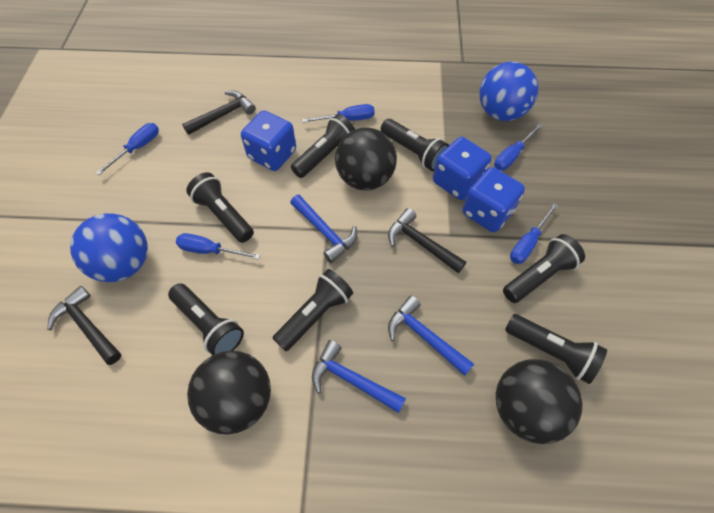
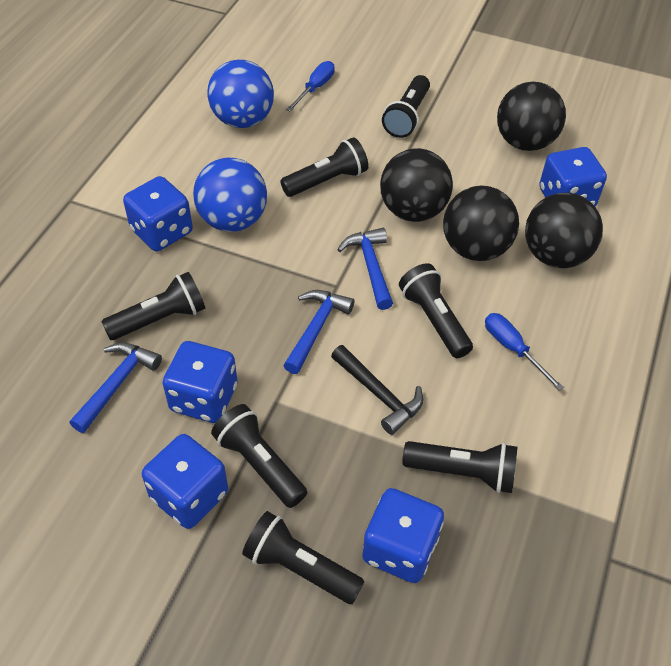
black ball: 3 -> 4
black hammer: 3 -> 1
blue dice: 3 -> 5
blue screwdriver: 5 -> 2

